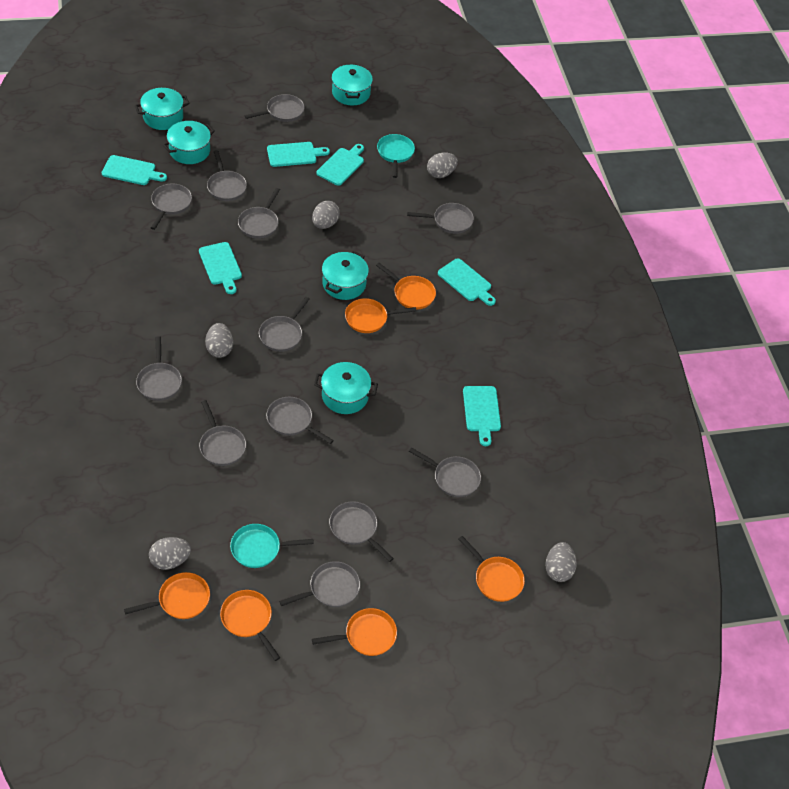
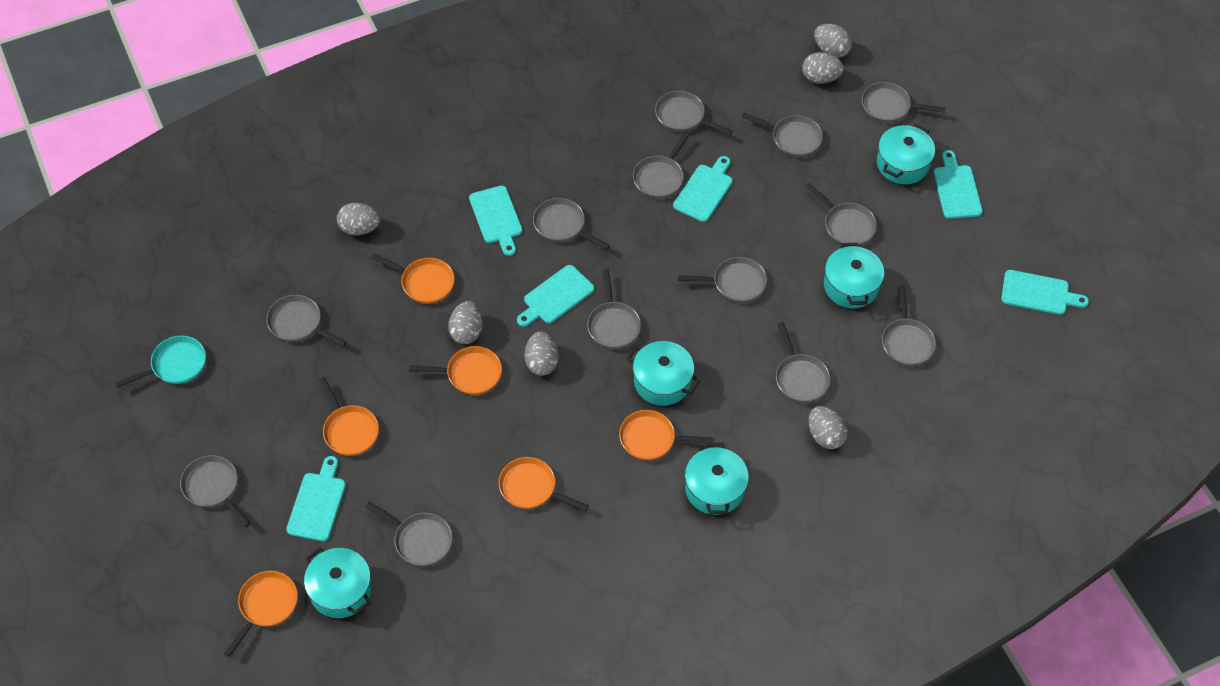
grey egg: 5 -> 6
grey pan: 12 -> 13
turquoise pan: 2 -> 1

